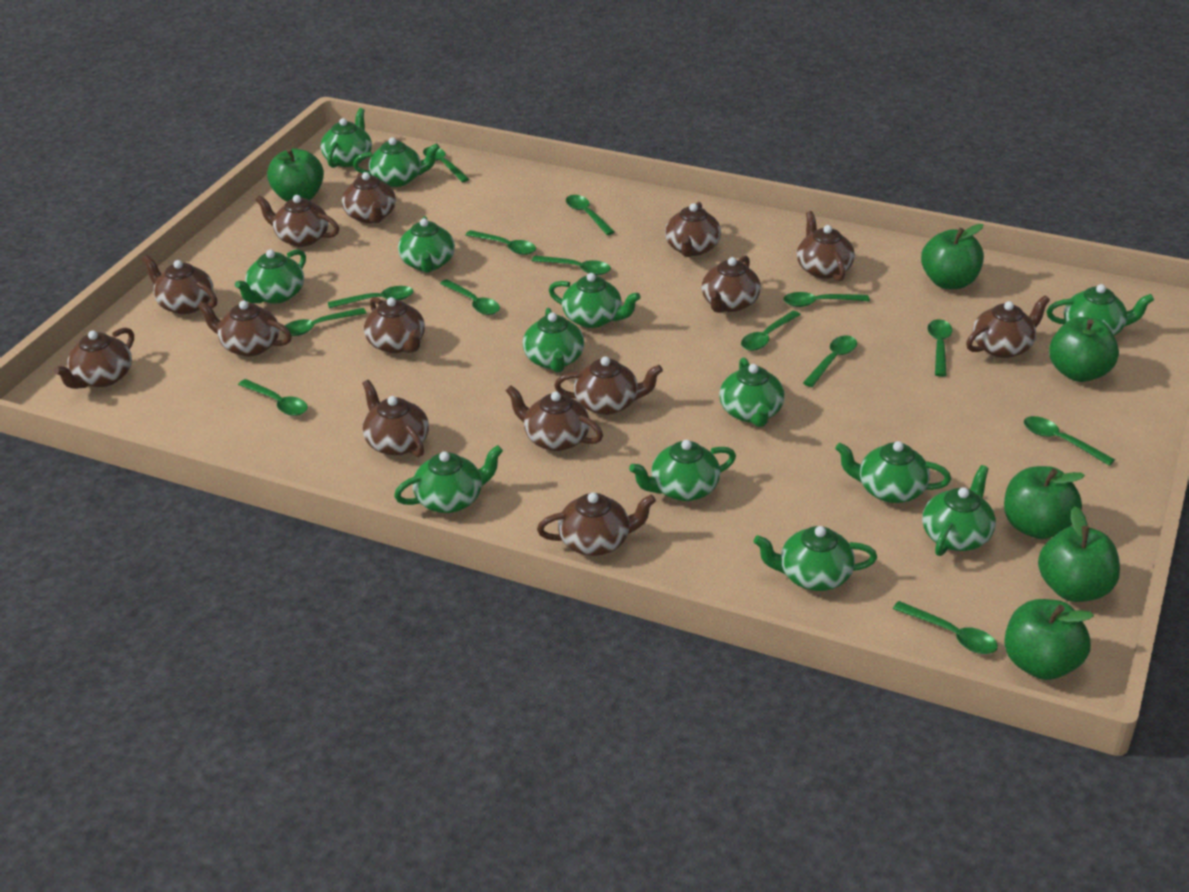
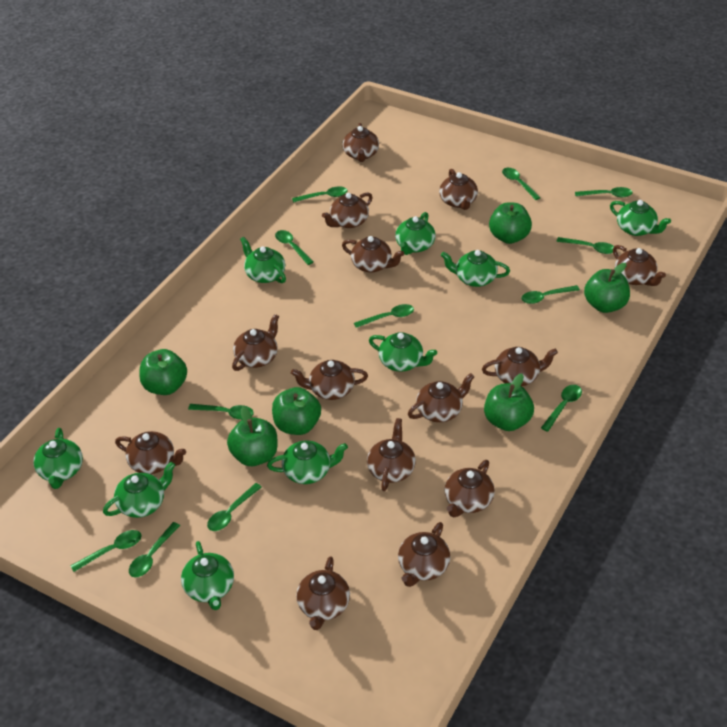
green spoon: 14 -> 12
green teapot: 13 -> 9

